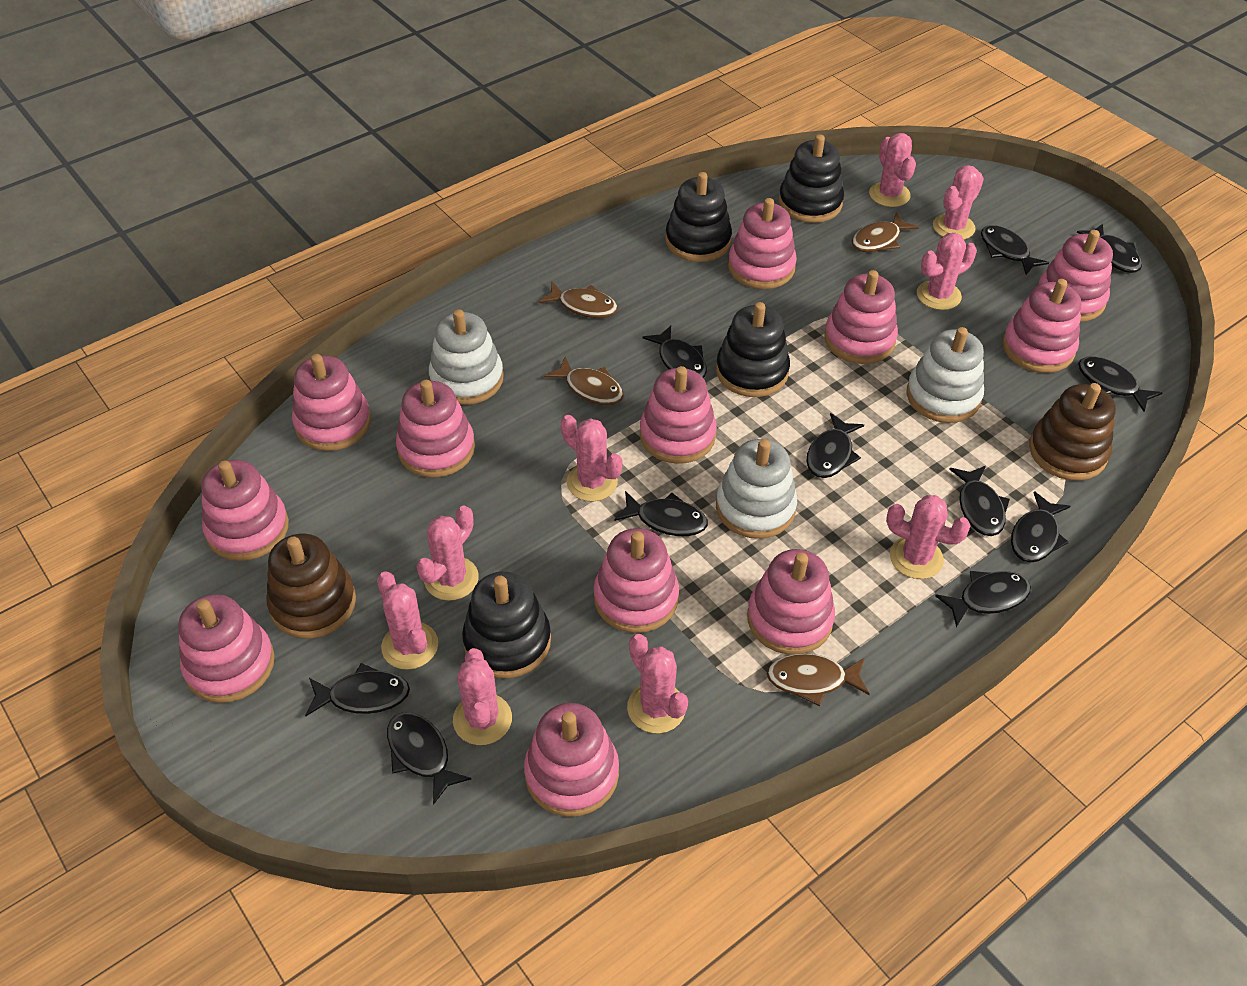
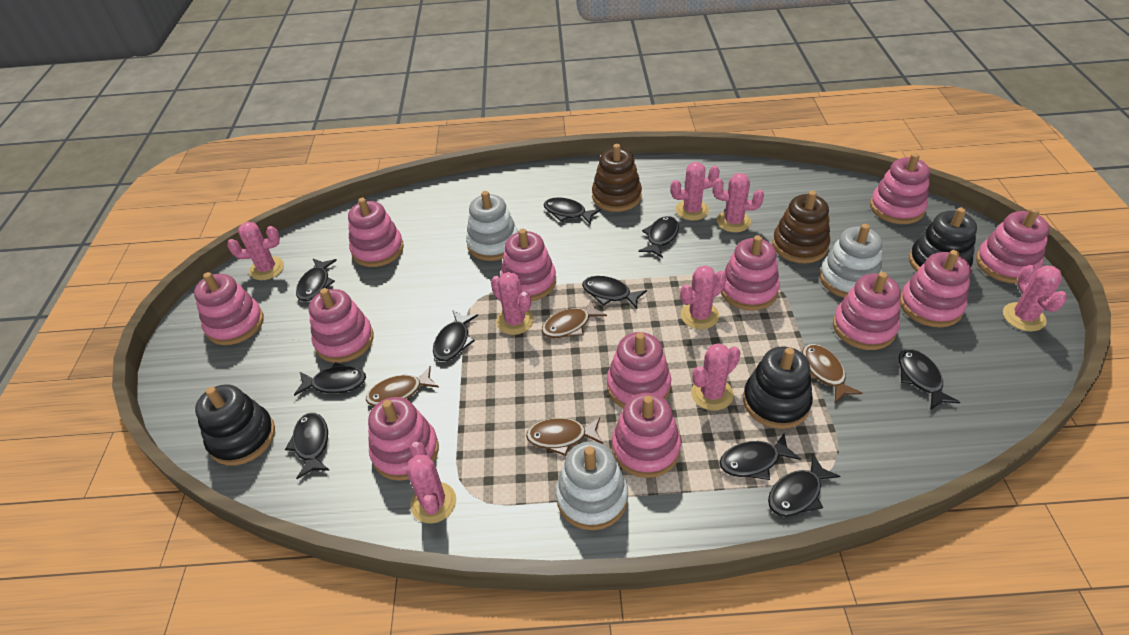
black fish: 11 -> 10
black stacking toy: 4 -> 3
pink cactus: 9 -> 8

